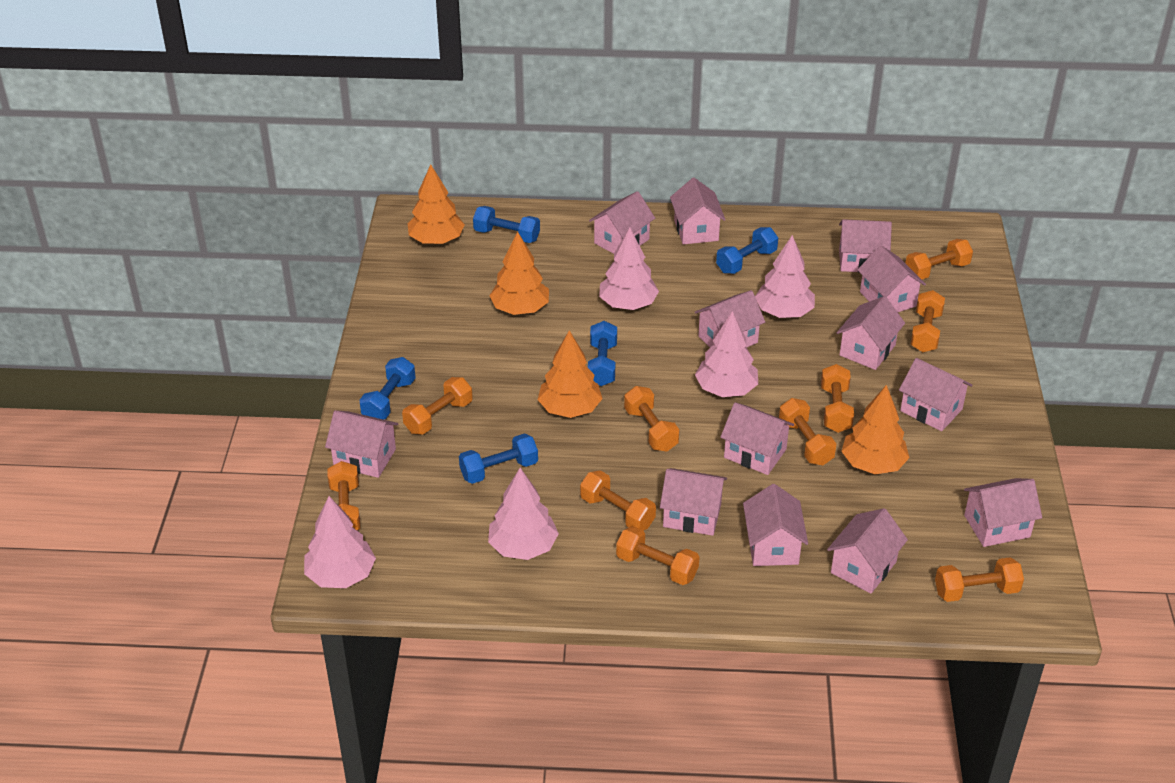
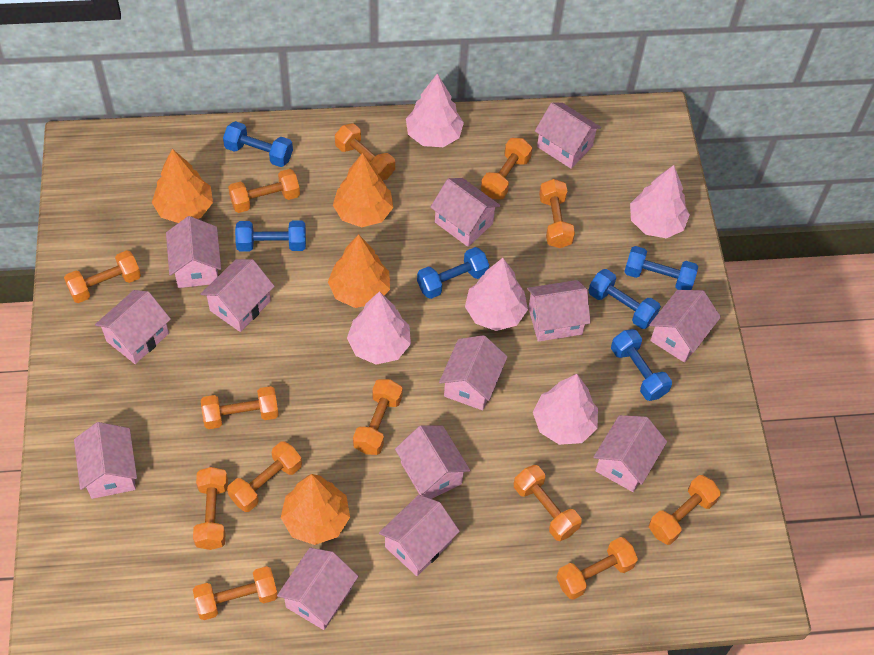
blue dumbbell: 5 -> 6
orange dumbbell: 10 -> 13

